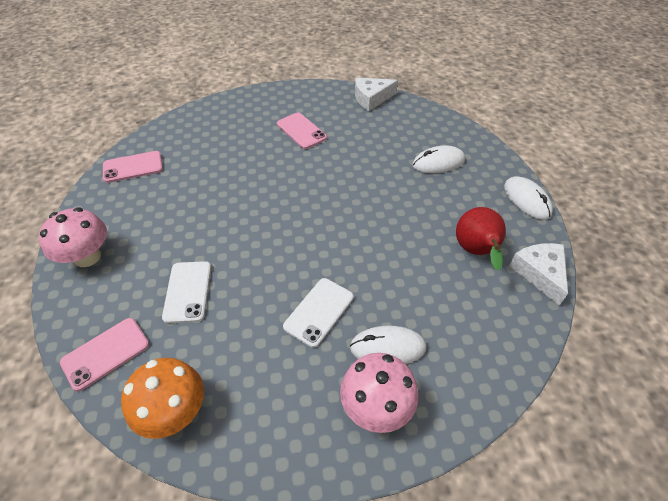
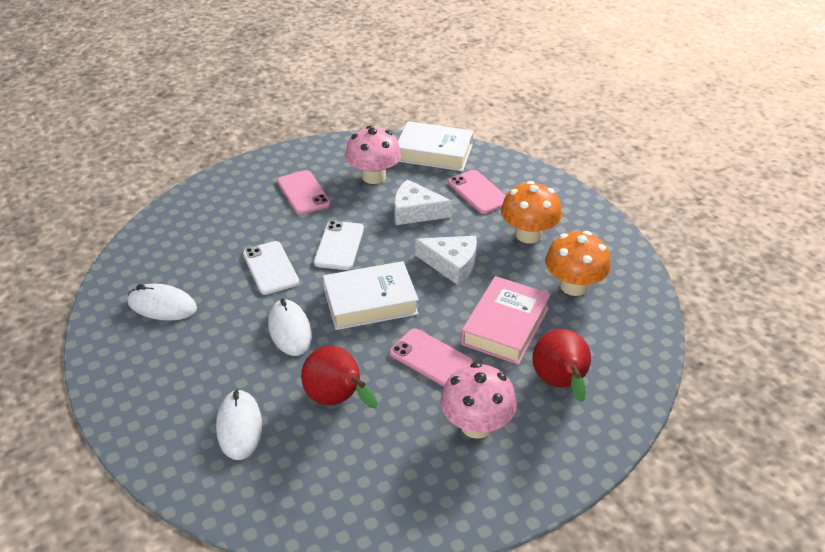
orange mushroom: 1 -> 2
pink book: 0 -> 1
red pear: 1 -> 2
white book: 0 -> 2

